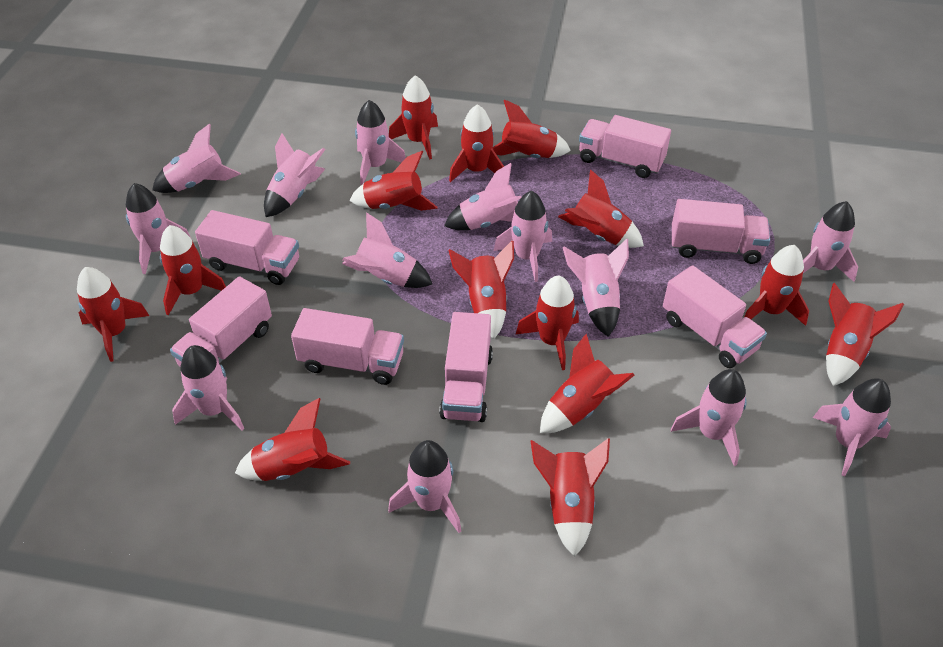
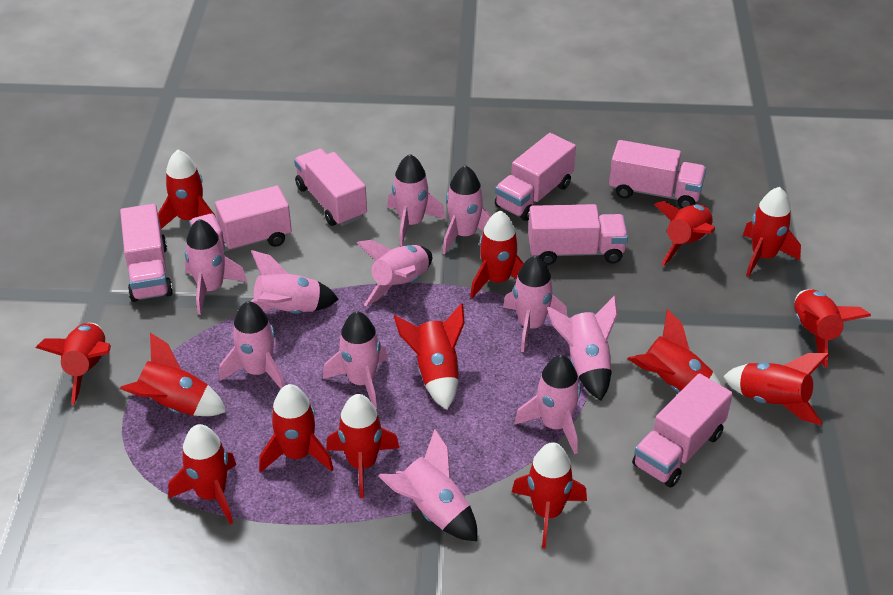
pink rocket: 13 -> 11

